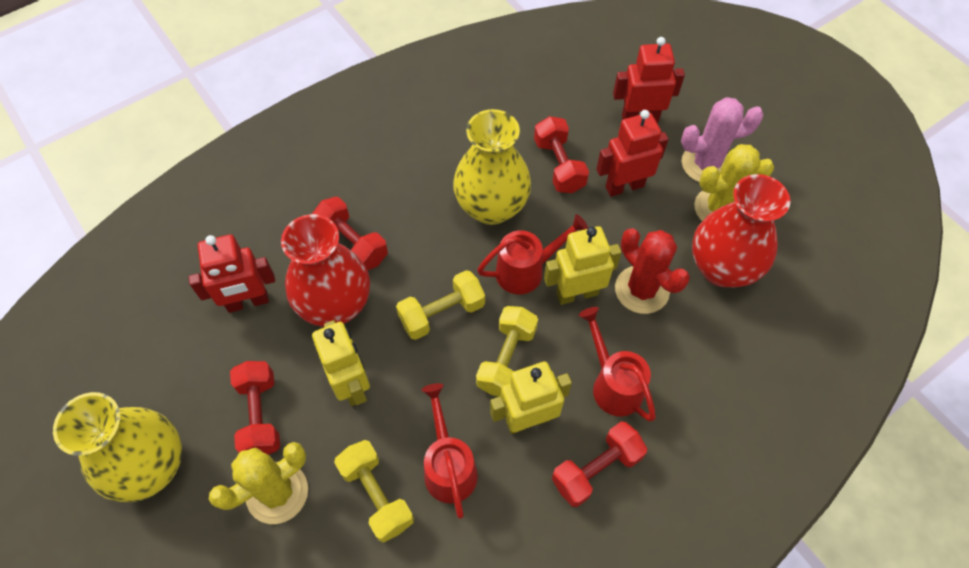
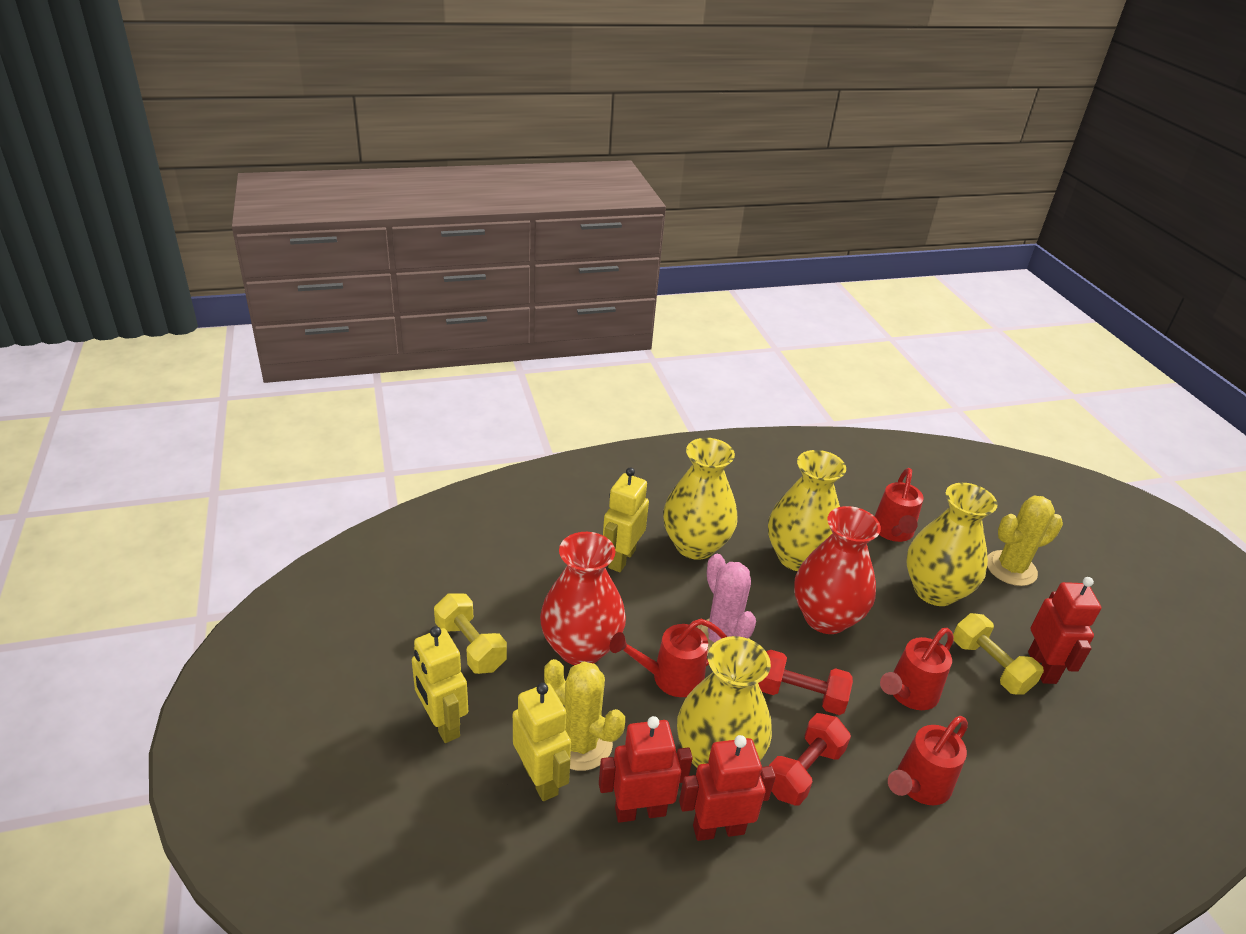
red cactus: 1 -> 0
red dumbbell: 4 -> 2
red watering can: 3 -> 4
yellow dumbbell: 3 -> 2
yellow vase: 2 -> 4

